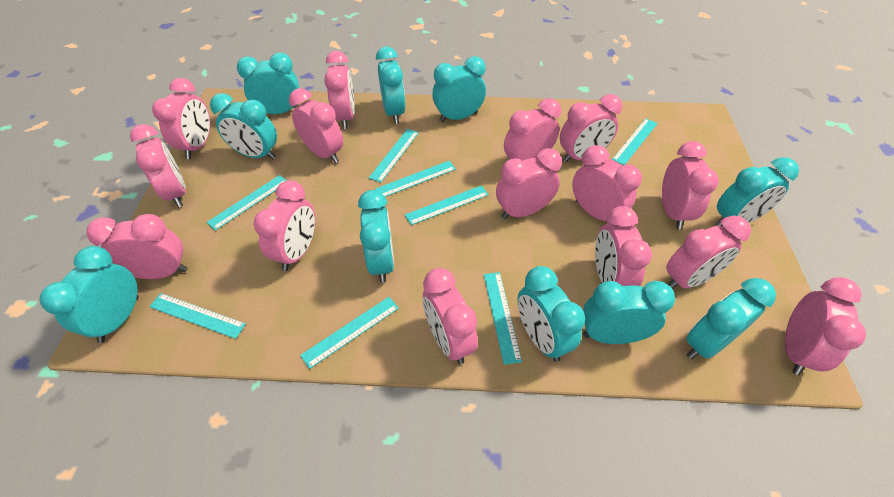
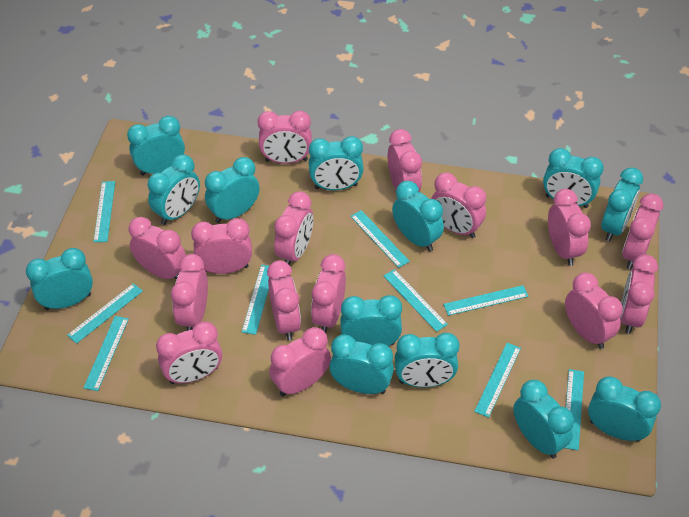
turquoise clock: 10 -> 13
turquoise ruler: 8 -> 9

